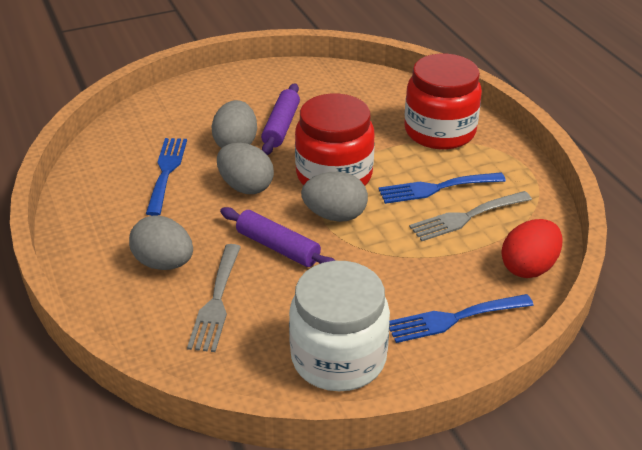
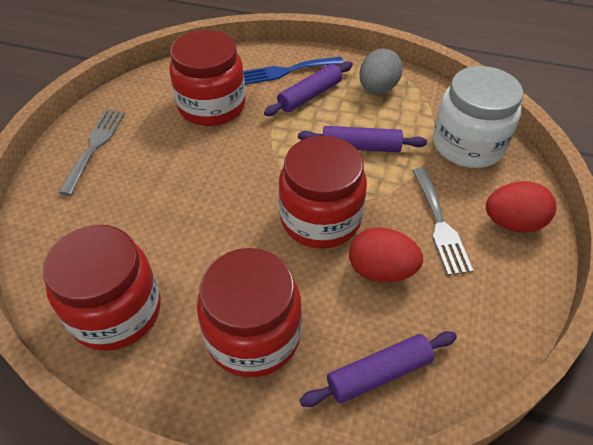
blue fork: 3 -> 1
grey egg: 4 -> 1
purple rolling pin: 2 -> 3
red egg: 1 -> 2
red jar: 2 -> 4

